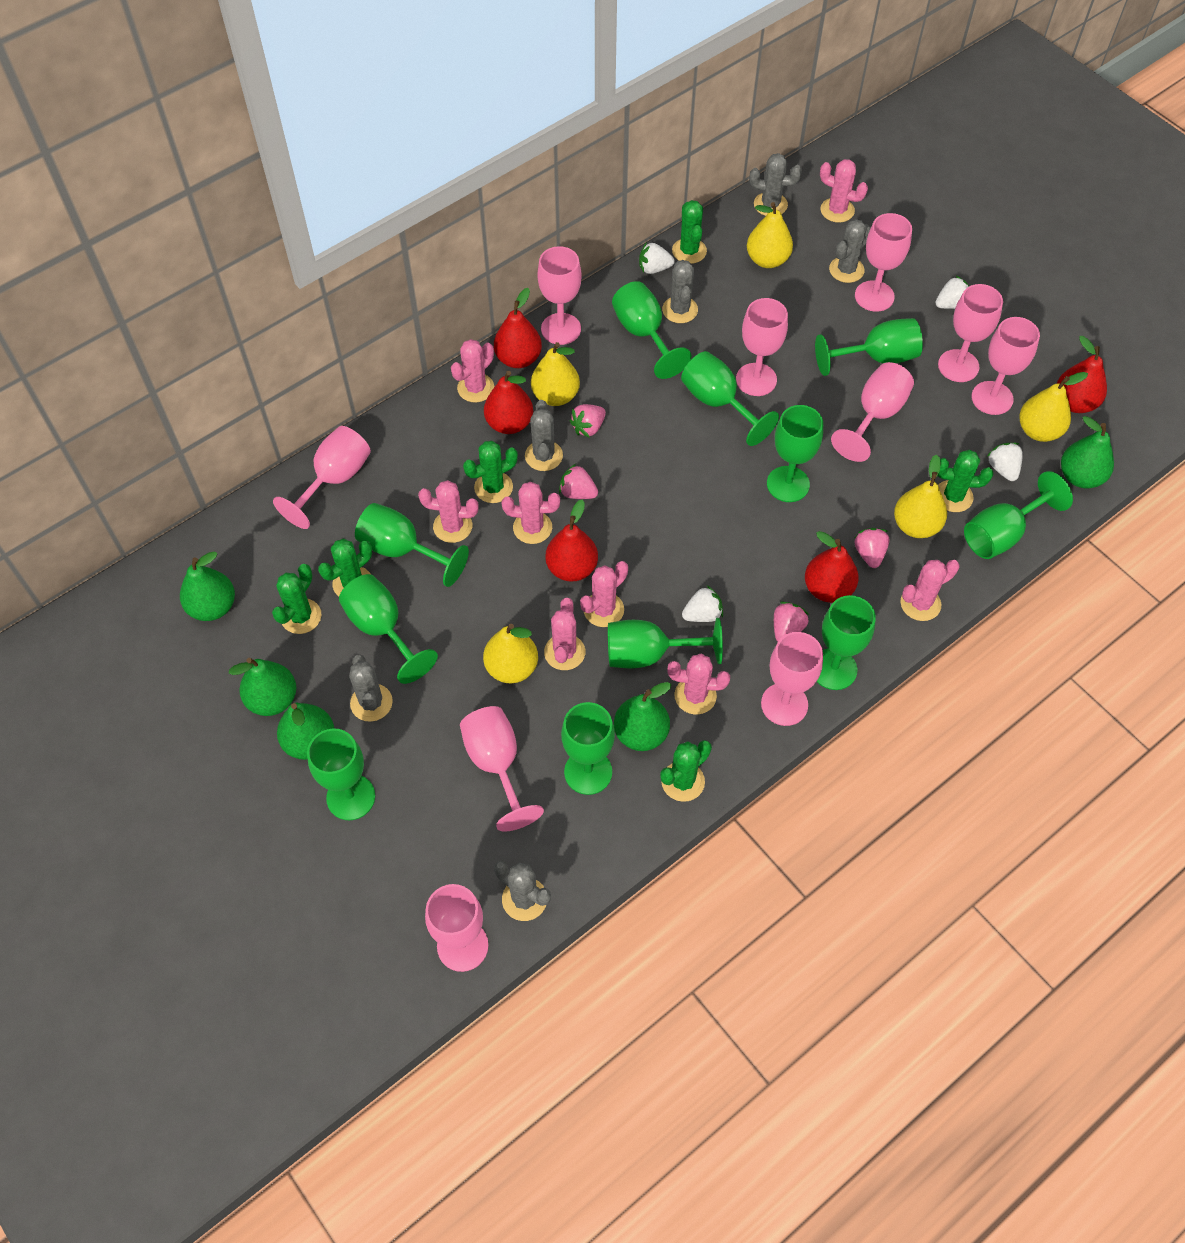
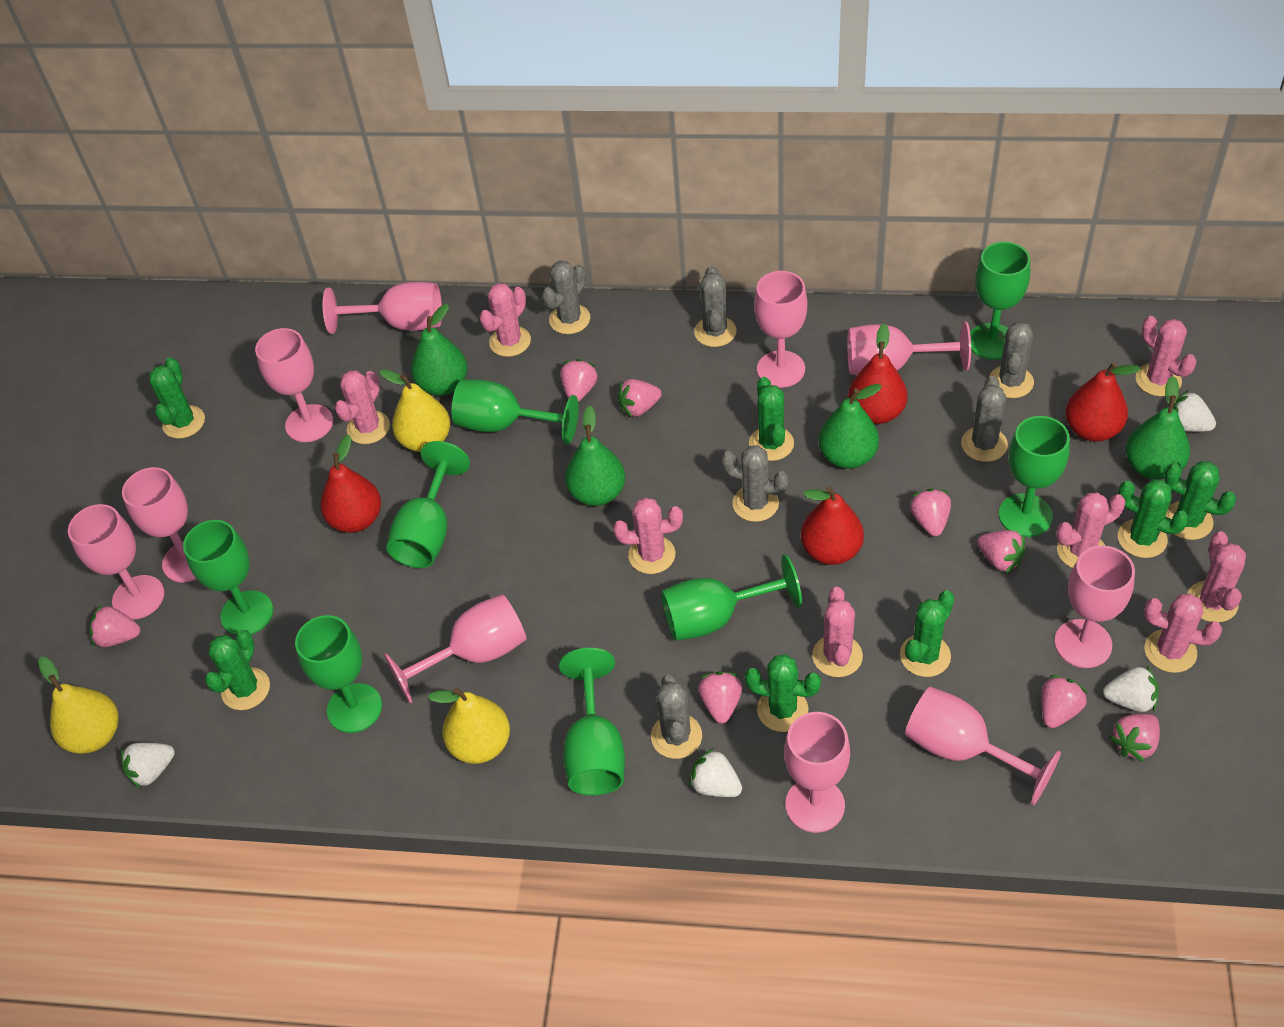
green cactus: 6 -> 7
green goblet: 11 -> 8
green pear: 5 -> 4
pink strawberry: 4 -> 8
red pear: 5 -> 4
yellow pear: 5 -> 3

